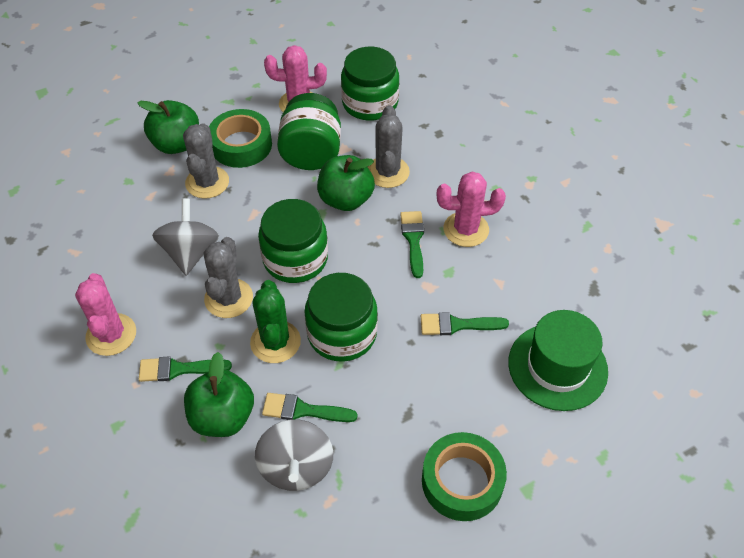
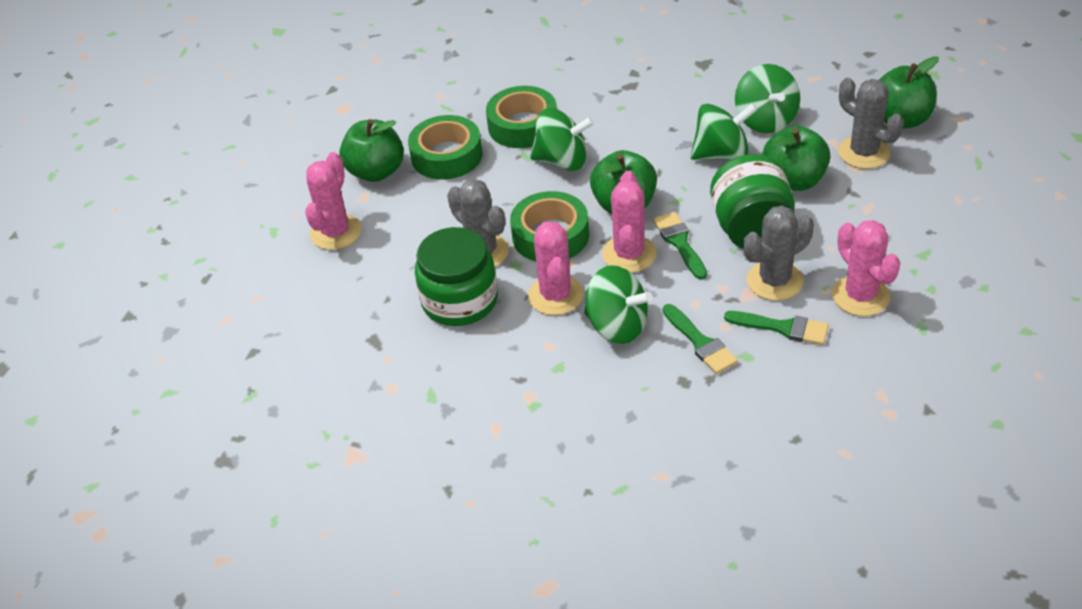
green apple: 3 -> 4
green brush: 4 -> 3
green cactus: 1 -> 0
green hat: 1 -> 0
green jar: 4 -> 2
green spinning top: 0 -> 4
green tape: 2 -> 3
grey spinning top: 2 -> 0
pink cactus: 3 -> 4

